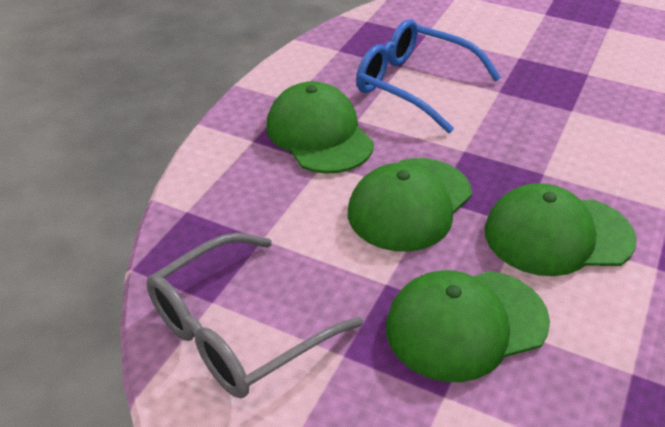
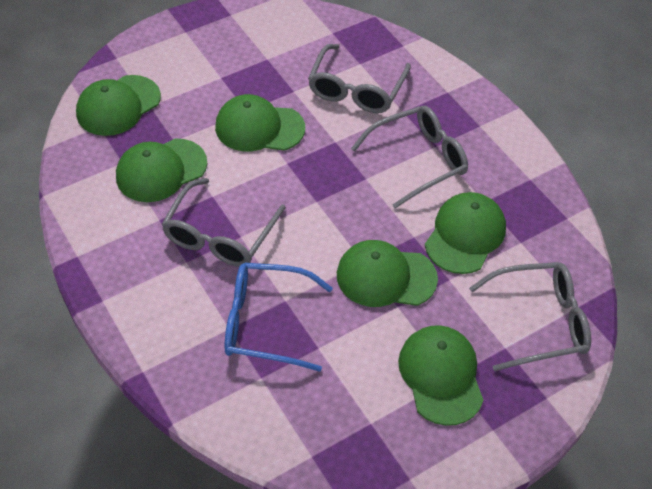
green cap: 4 -> 6
grey glasses: 1 -> 4

